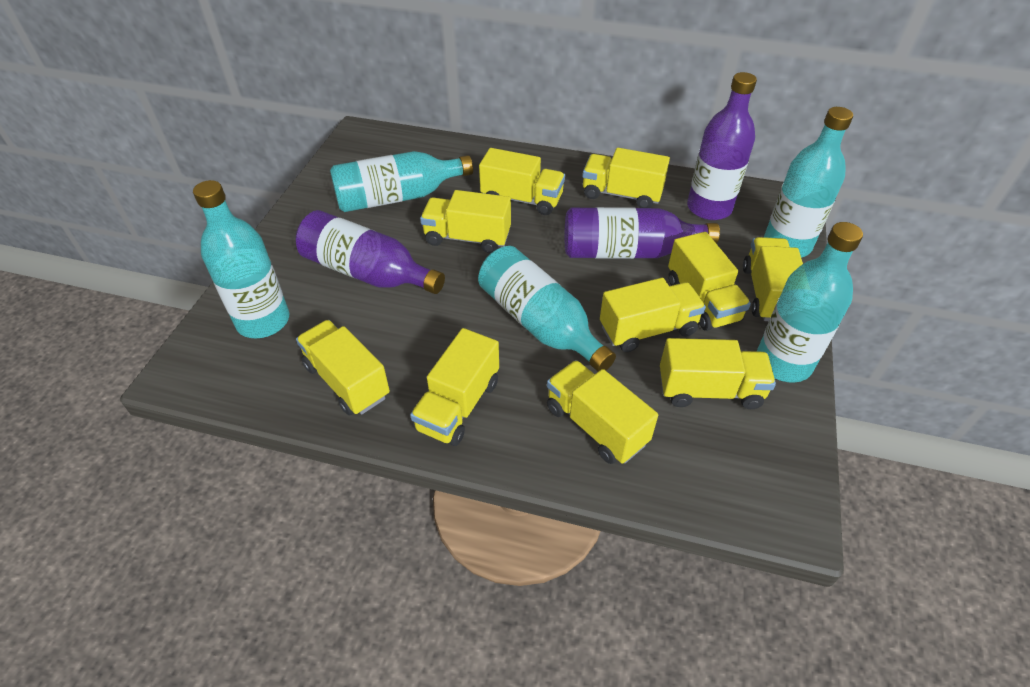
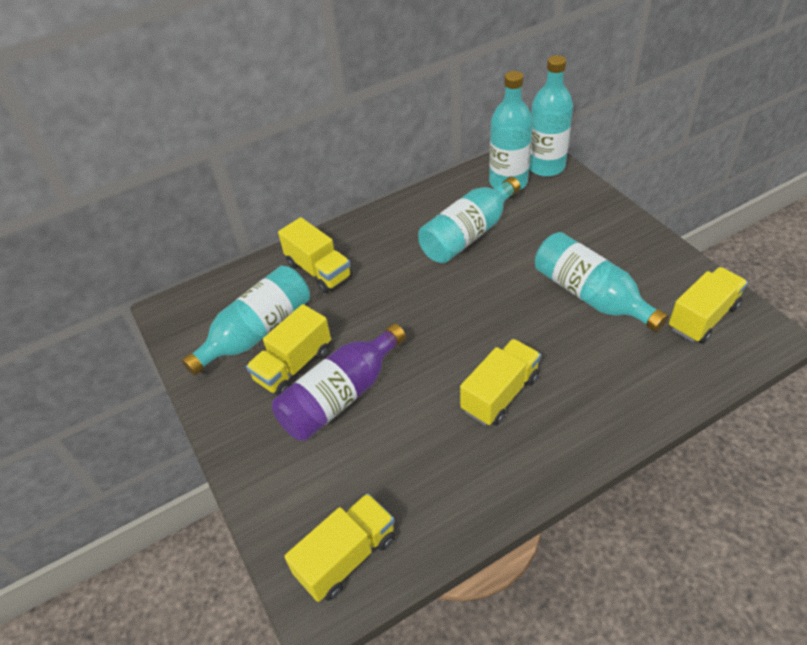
purple bottle: 3 -> 1
yellow truck: 10 -> 5

